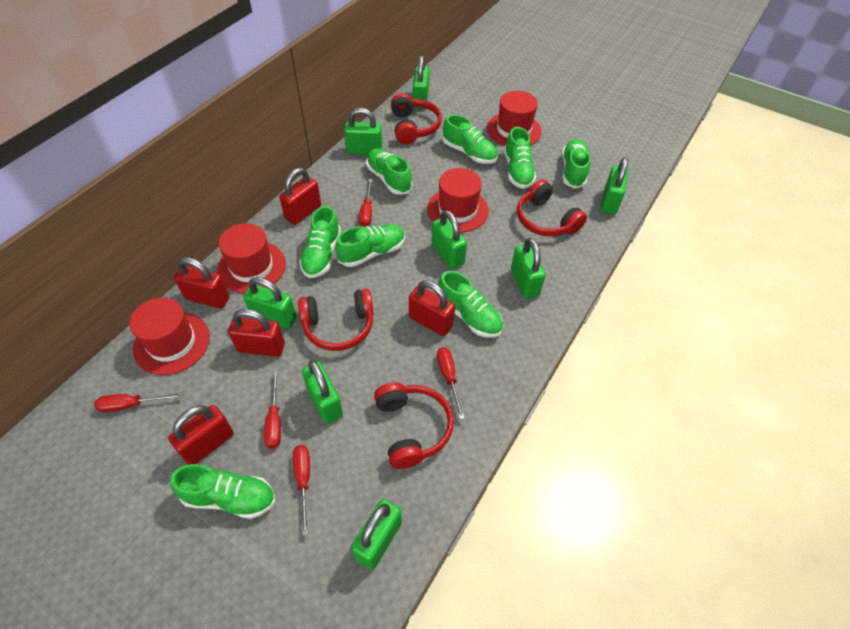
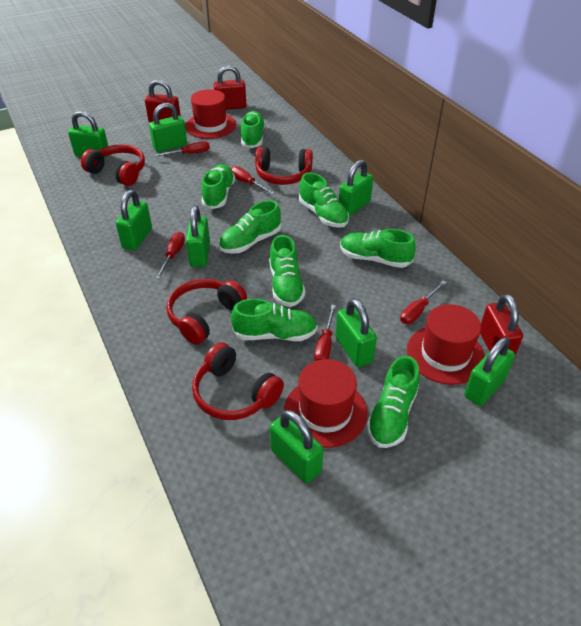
red hat: 4 -> 3
red padlock: 5 -> 3

